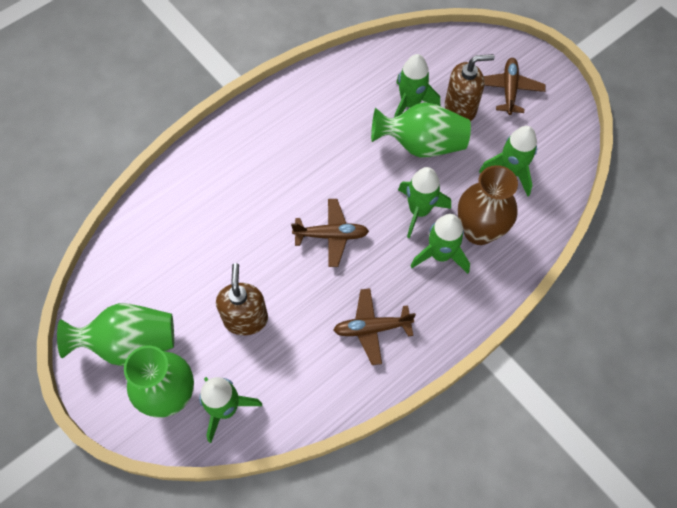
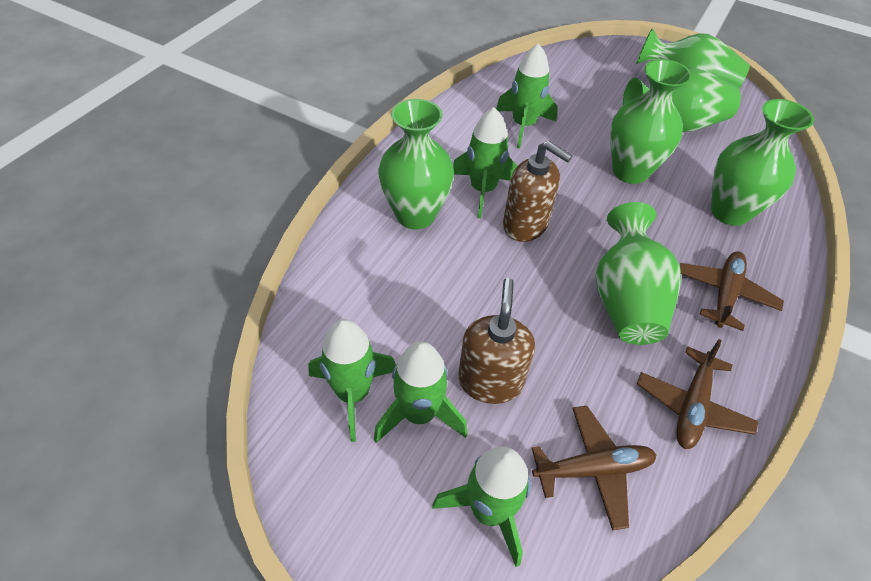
brown vase: 1 -> 0
green vase: 3 -> 6

